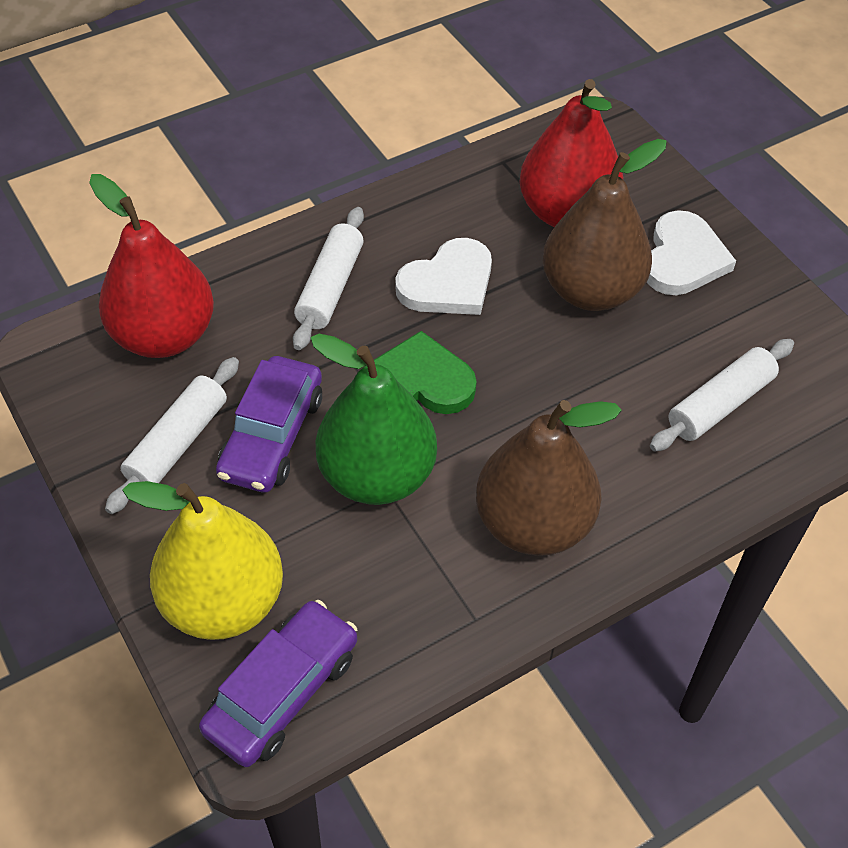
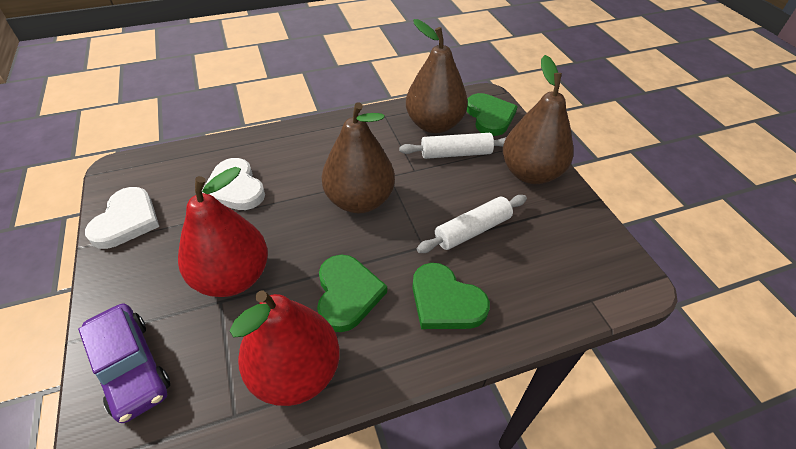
brown pear: 2 -> 3
green heart: 1 -> 3
green pear: 1 -> 0
purple car: 2 -> 1
white rolling pin: 3 -> 2
yellow pear: 1 -> 0

